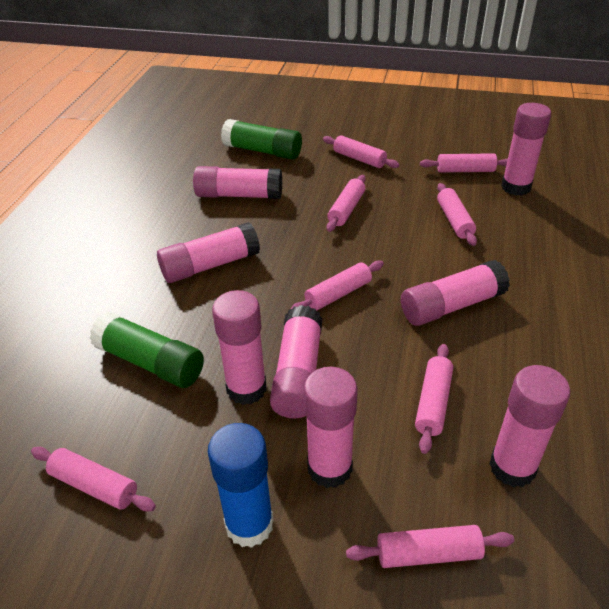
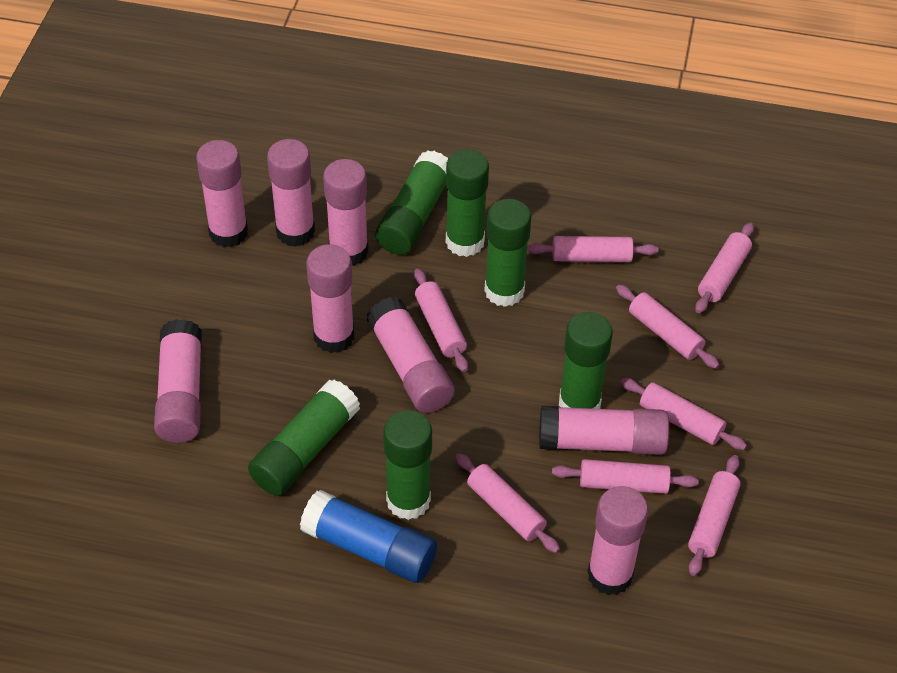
green glue stick: 2 -> 6

